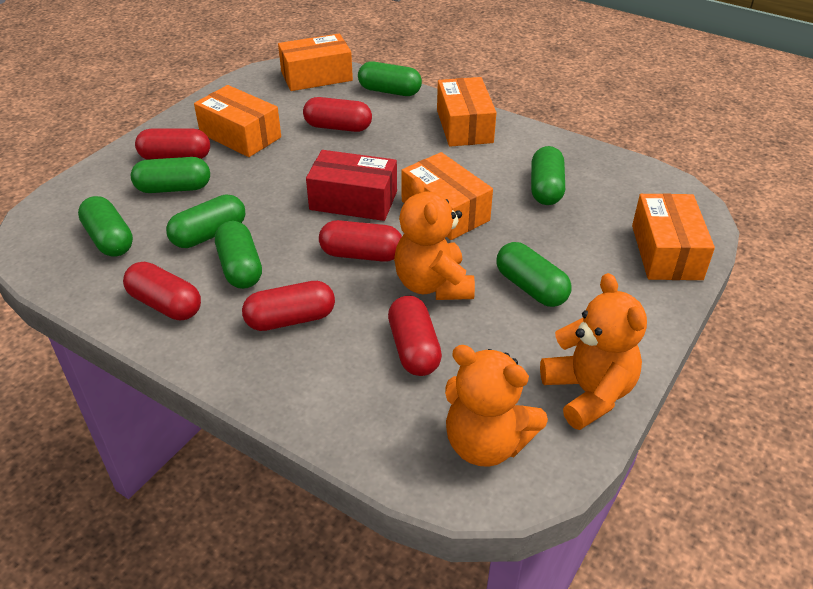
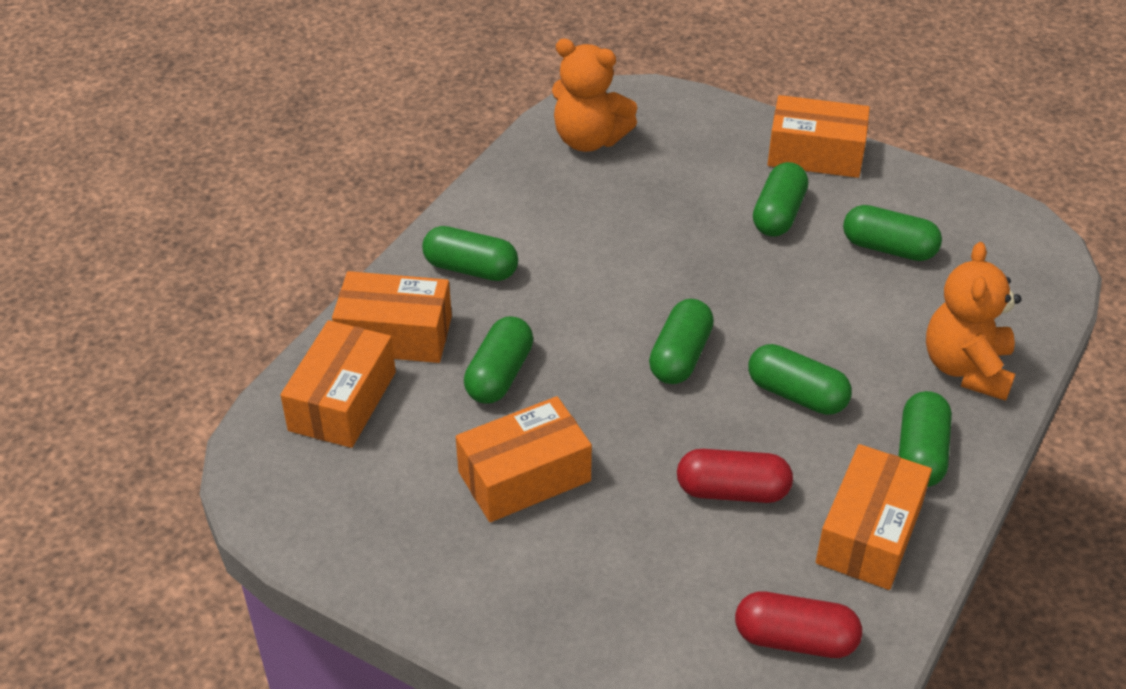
orange teddy bear: 3 -> 2
red box: 1 -> 0
red capsule: 6 -> 2

